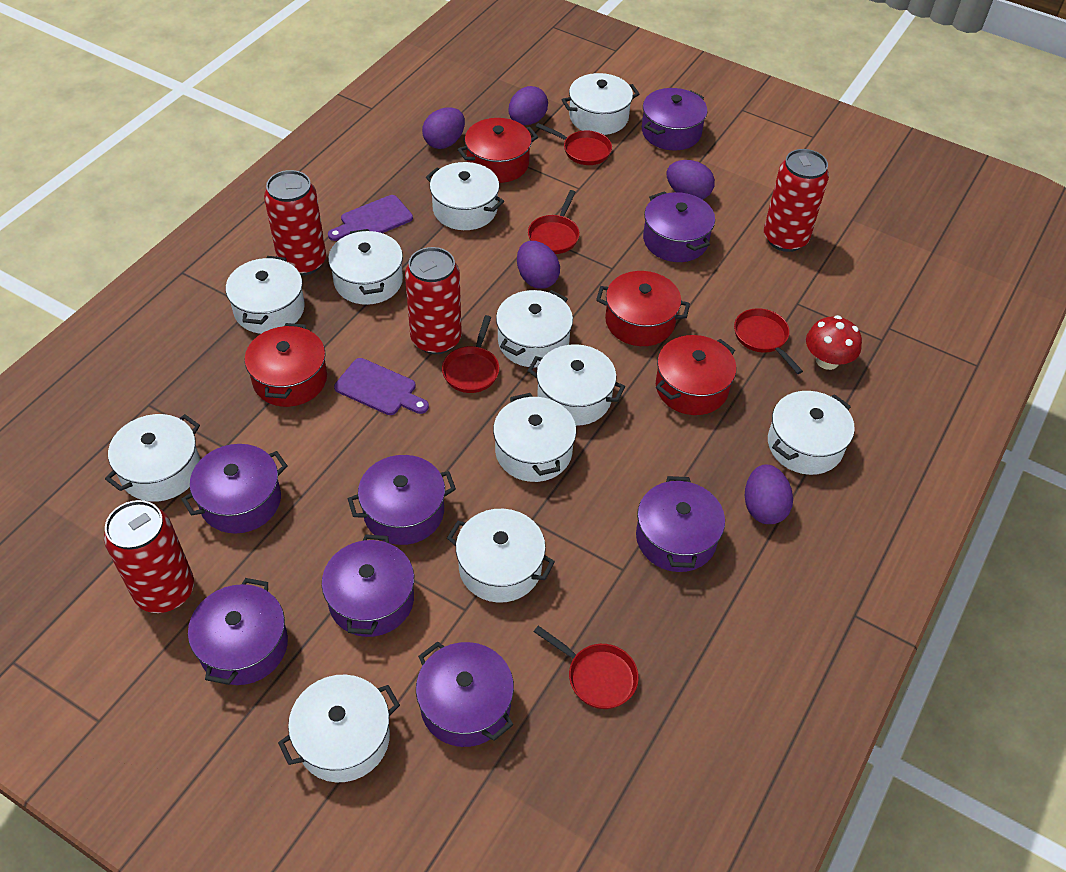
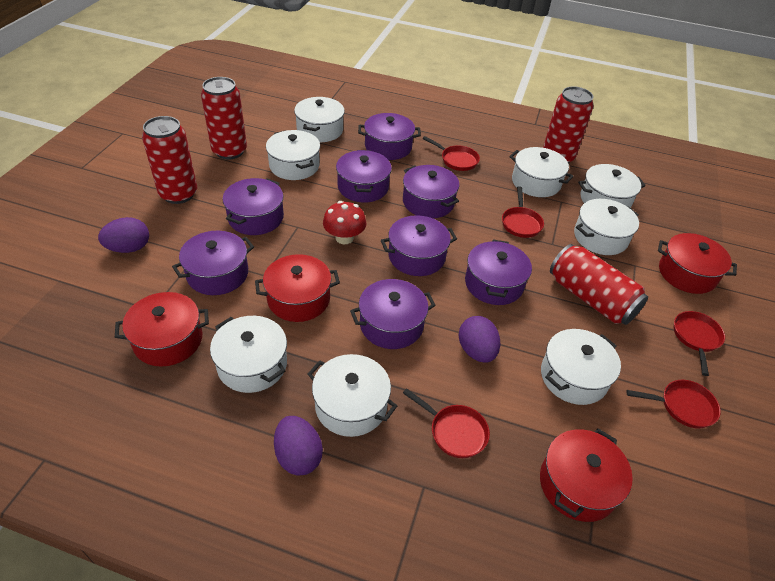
purple cutting board: 2 -> 0
purple egg: 5 -> 3
white pot: 11 -> 8

